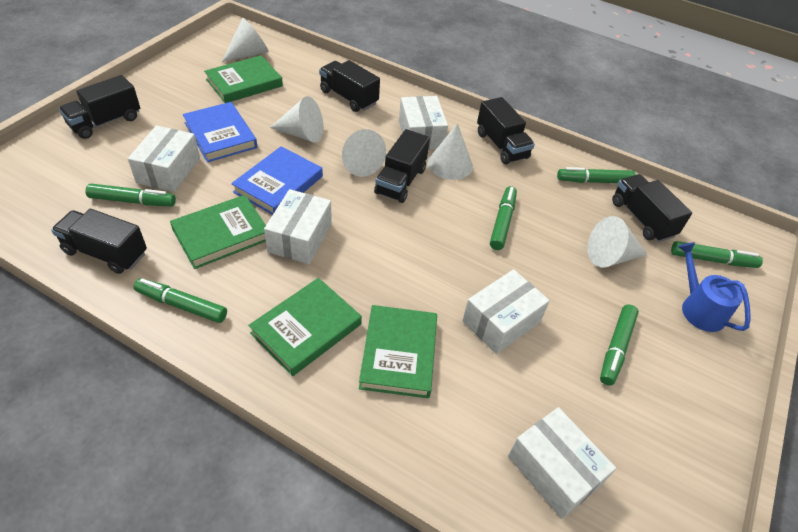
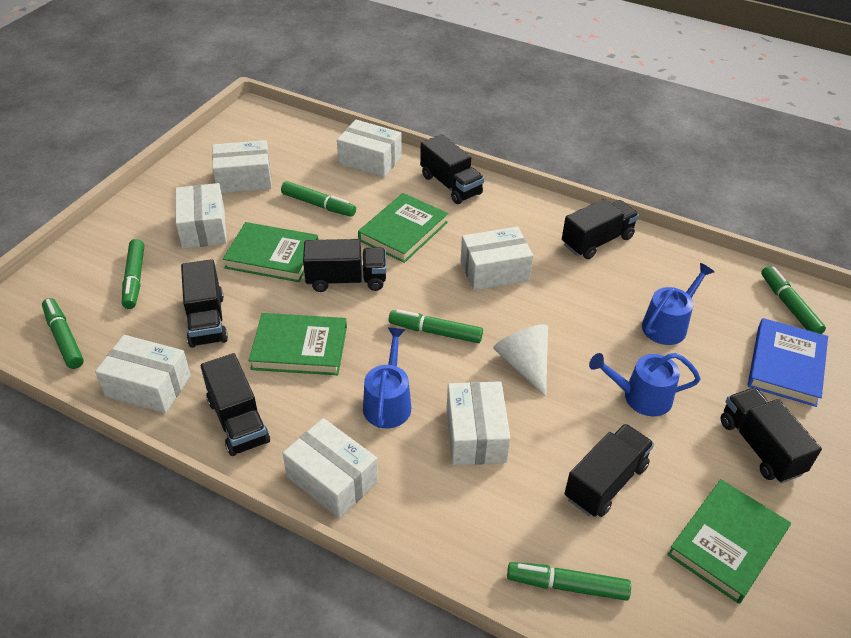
black truck: 6 -> 7
blue book: 2 -> 1
blue watering can: 1 -> 3
white box: 5 -> 7
white cone: 5 -> 1

